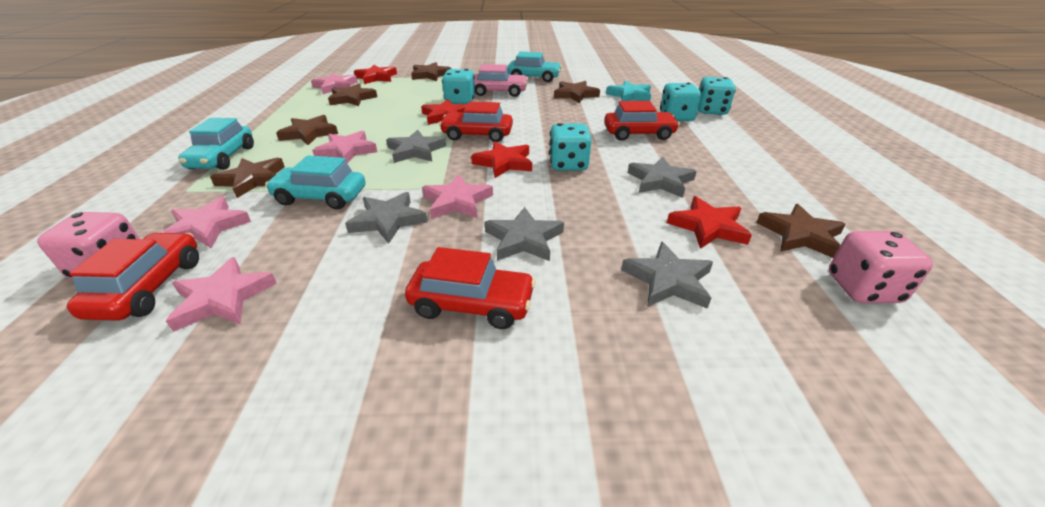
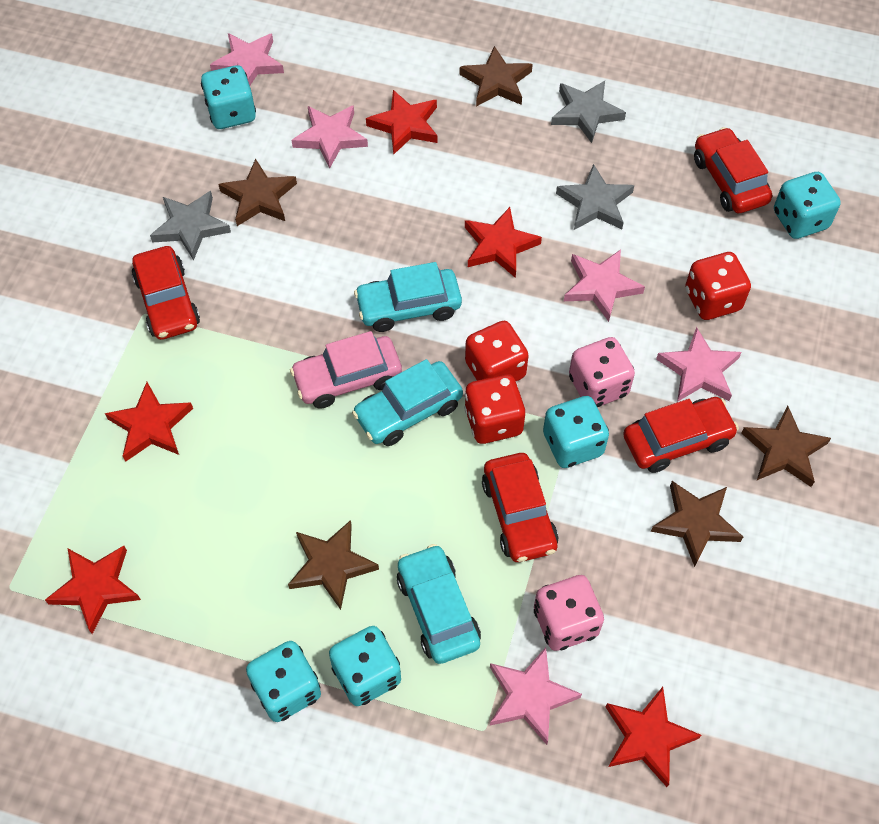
brown star: 6 -> 5
grey star: 5 -> 3
red dice: 0 -> 3
red star: 4 -> 5
turquoise dice: 4 -> 5
turquoise star: 1 -> 0

